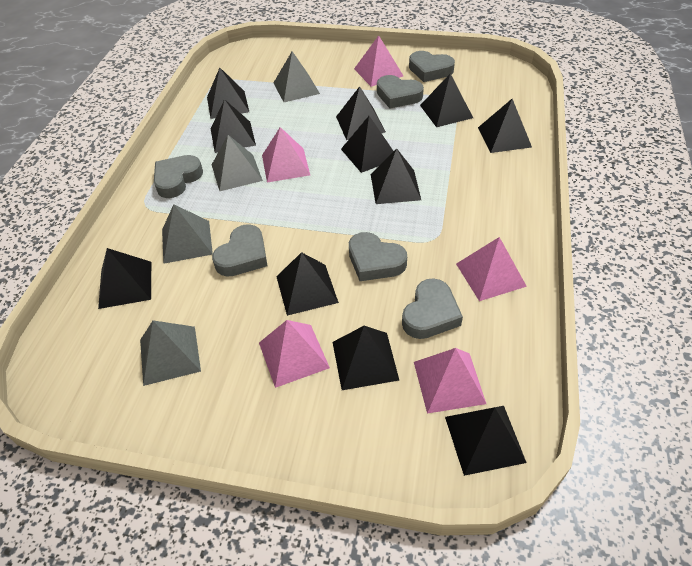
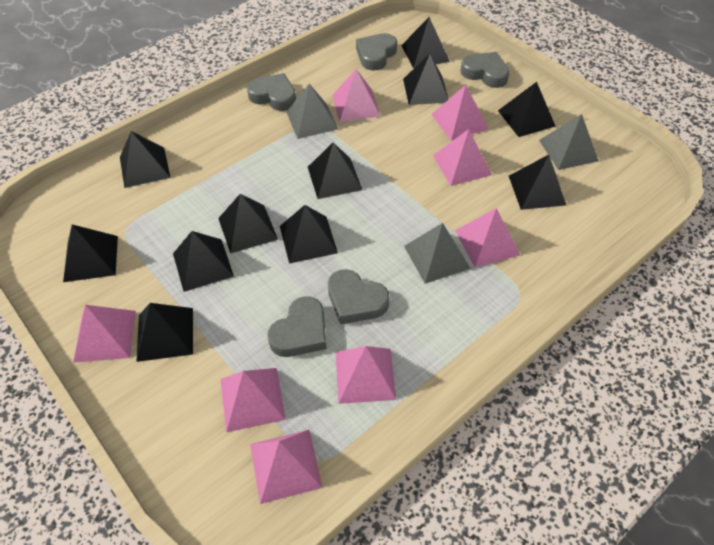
grey heart: 6 -> 5
grey pyramid: 4 -> 3
pink pyramid: 5 -> 8

